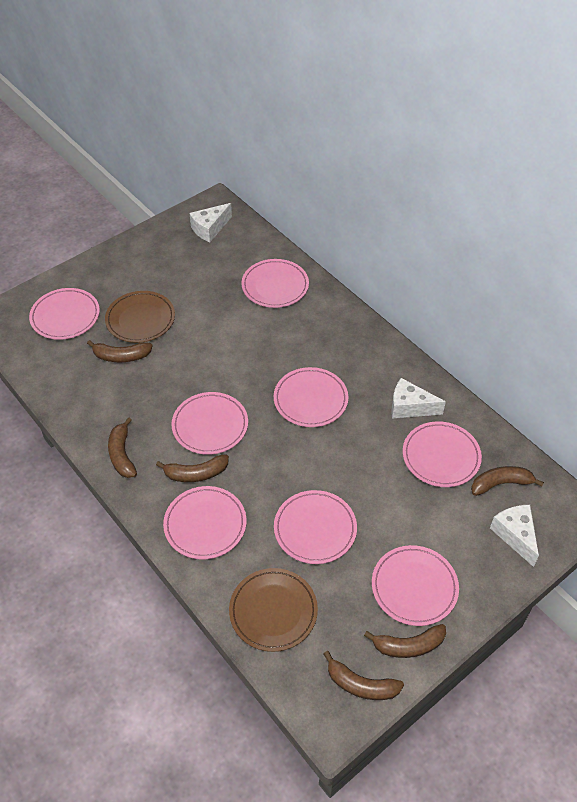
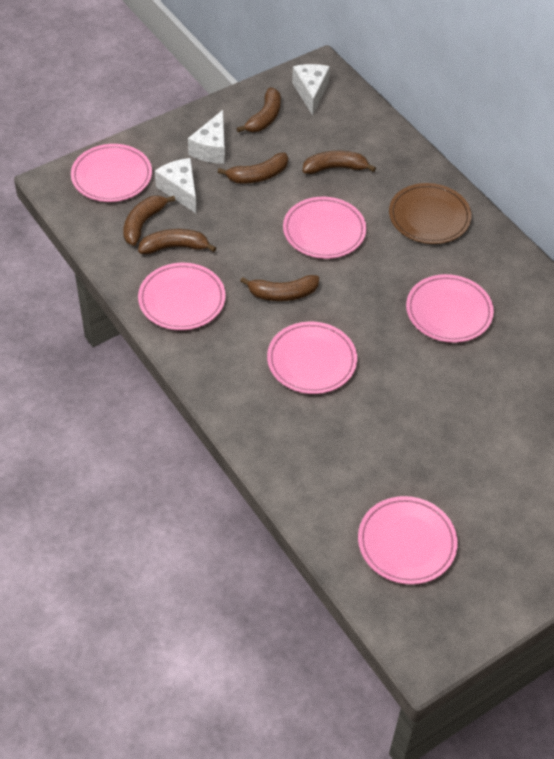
brown plate: 2 -> 1
pink plate: 8 -> 6

